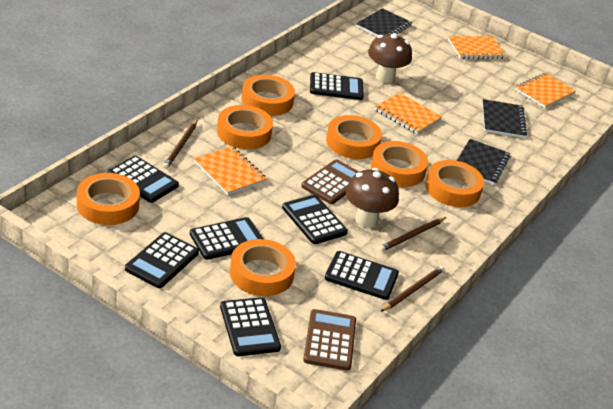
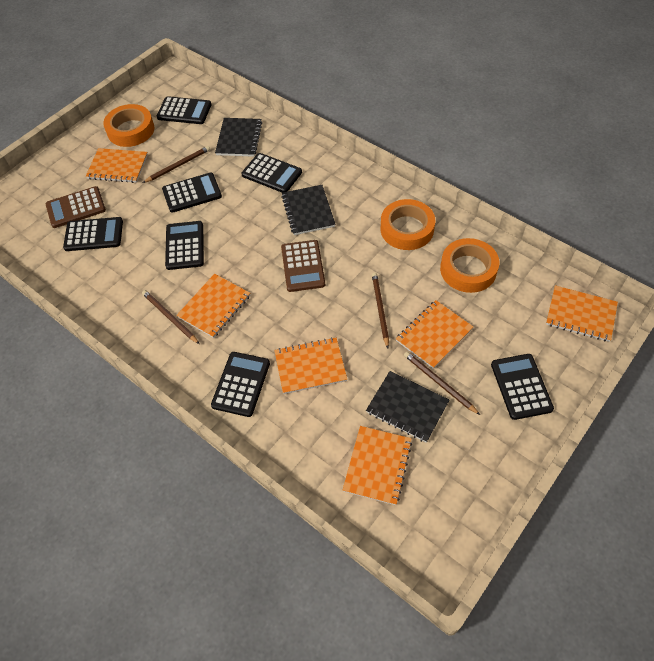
brown mushroom: 2 -> 0
brown pencil: 3 -> 4
orange notebook: 4 -> 6
orange tape: 7 -> 3

